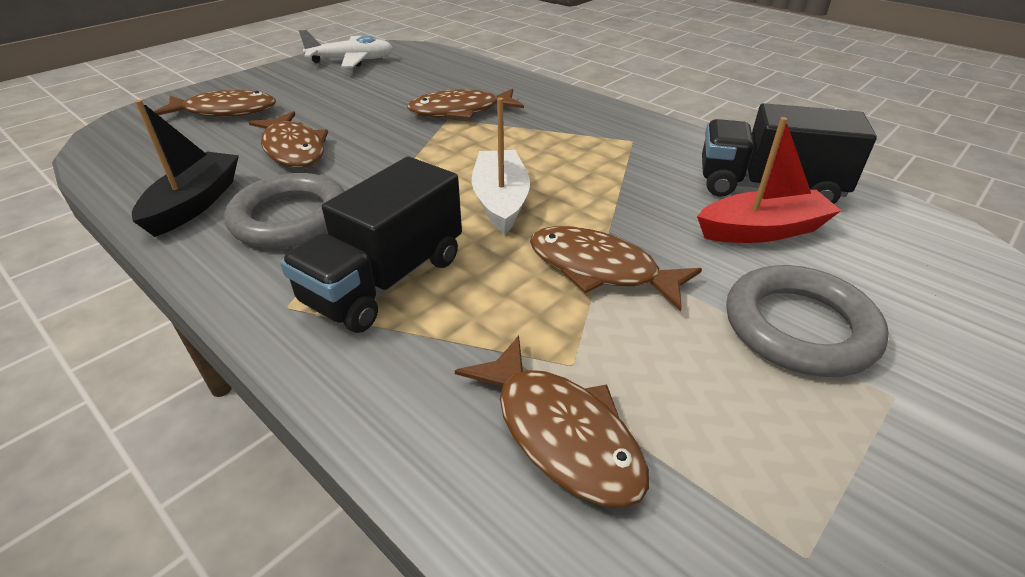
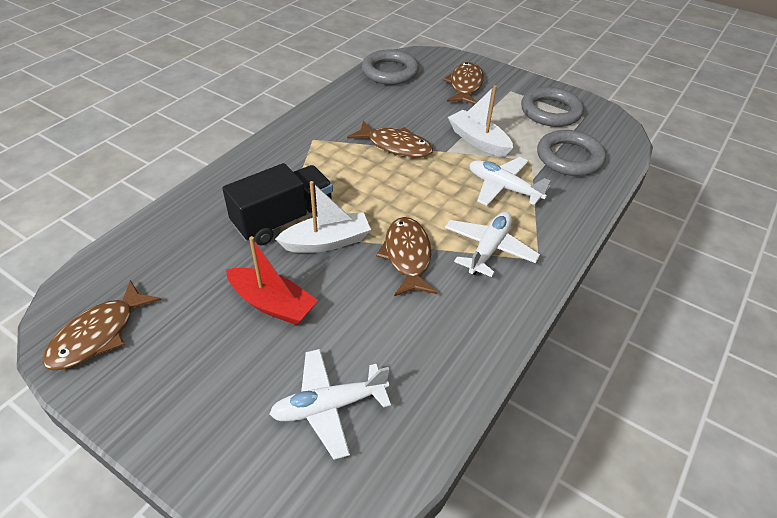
black boat: 1 -> 0
black truck: 2 -> 1
brown fish: 5 -> 4
grey ring: 2 -> 3
white boat: 1 -> 2
white plane: 1 -> 3

